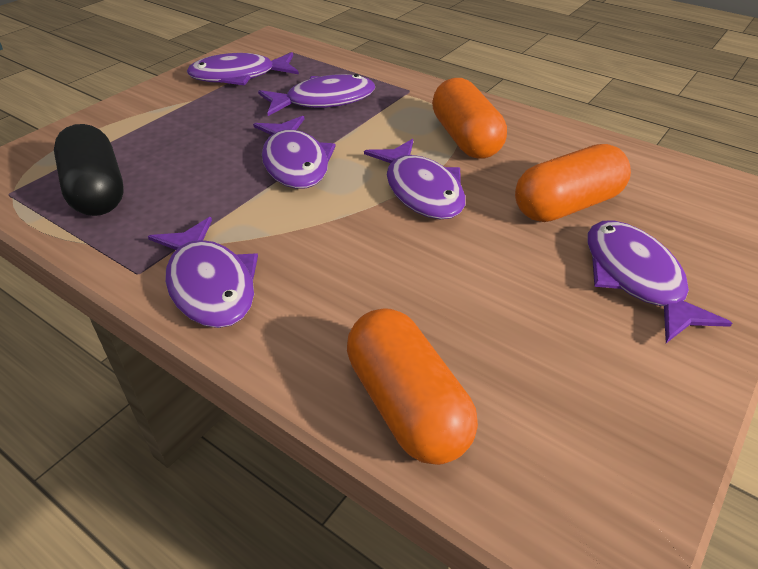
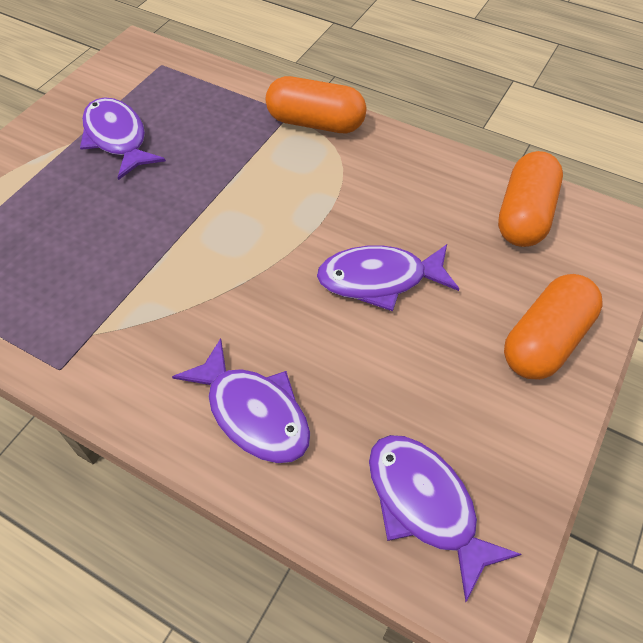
black capsule: 1 -> 0
purple fish: 6 -> 4

